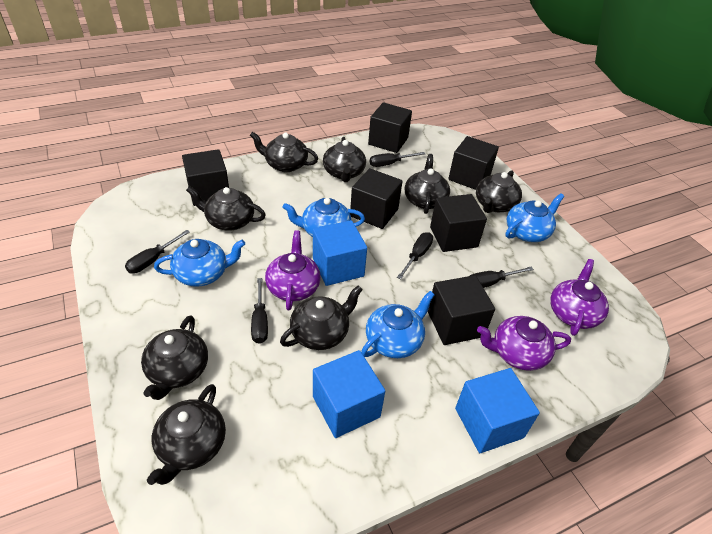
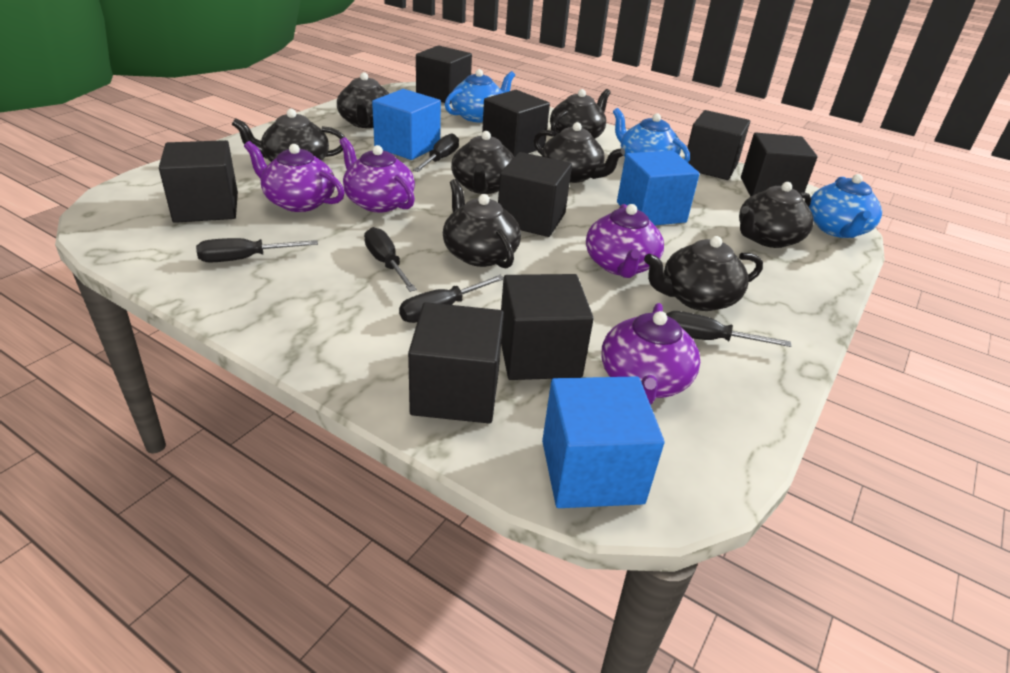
black cube: 6 -> 8
blue teapot: 4 -> 3
purple teapot: 3 -> 4

